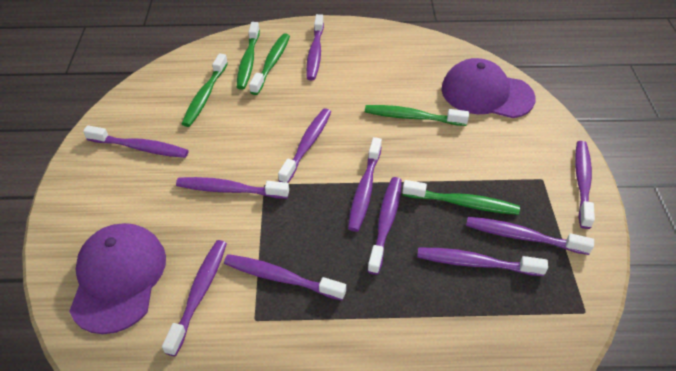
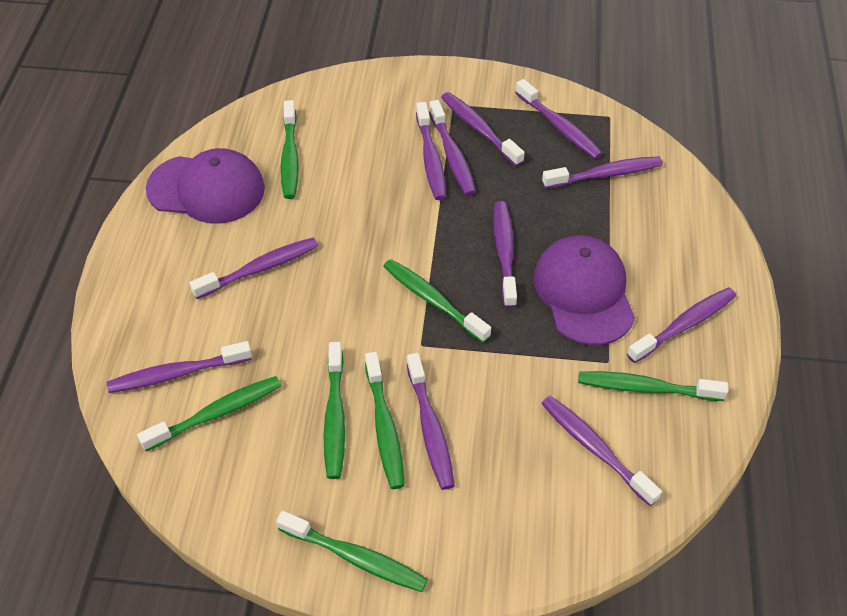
green toothbrush: 5 -> 7

